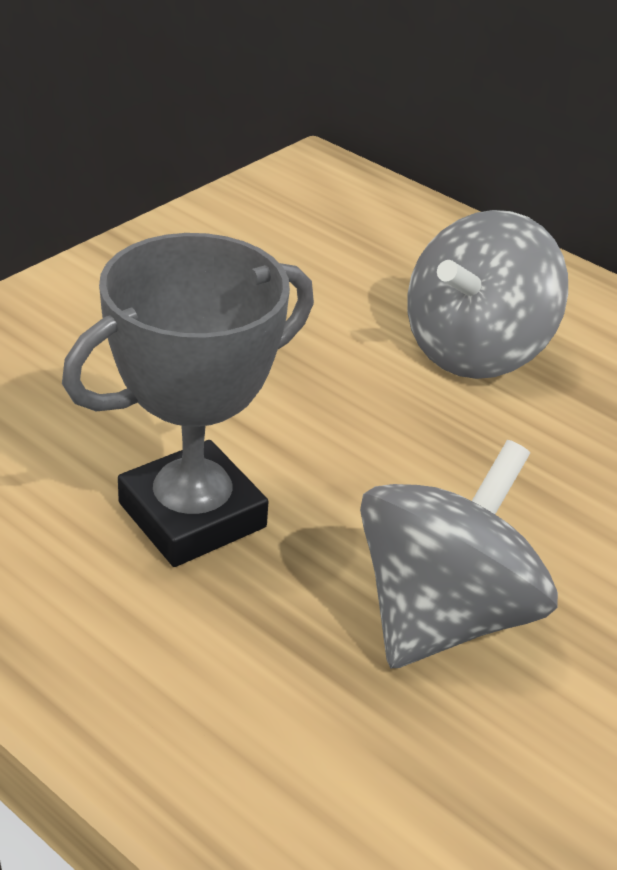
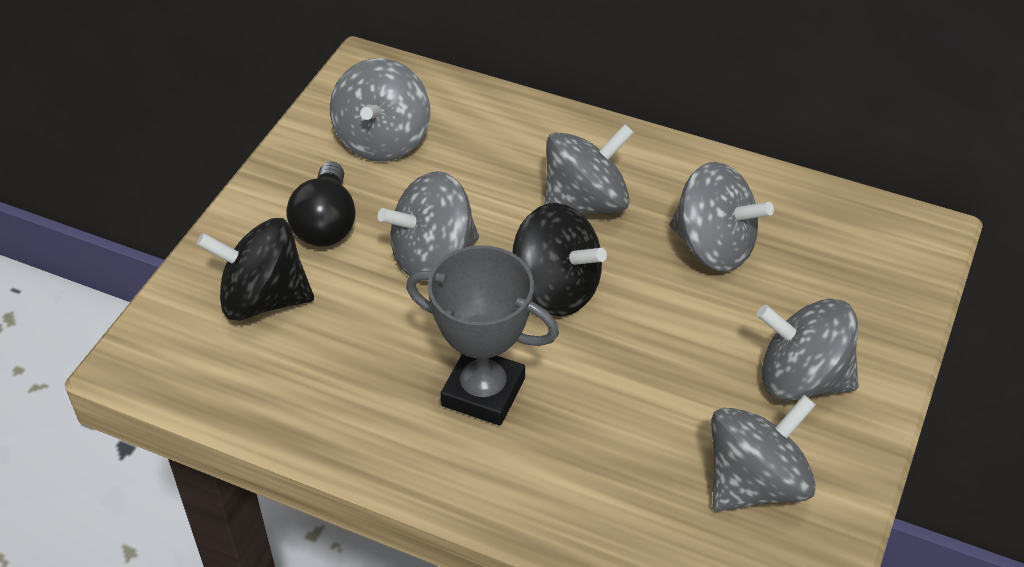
black light bulb: 0 -> 1
black spinning top: 0 -> 2
grey spinning top: 2 -> 6

